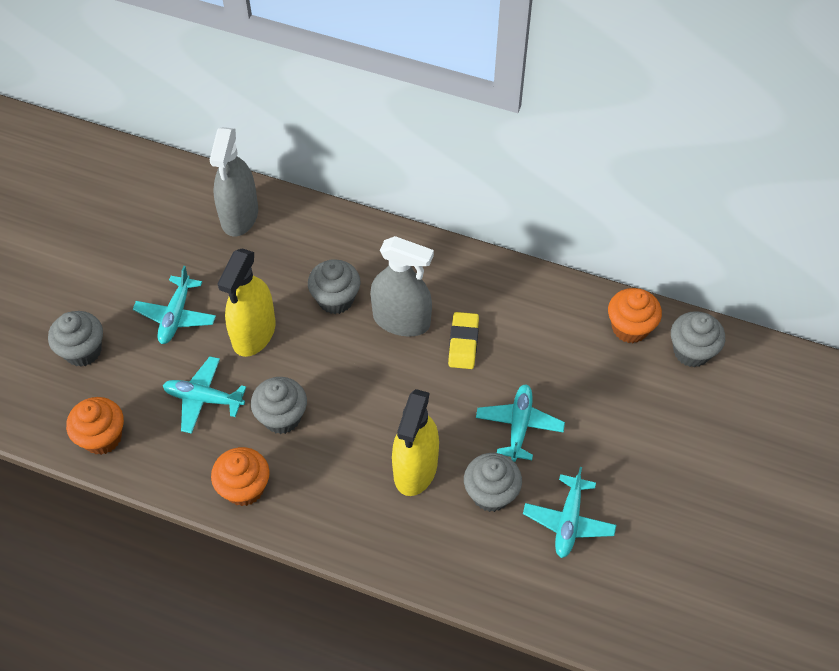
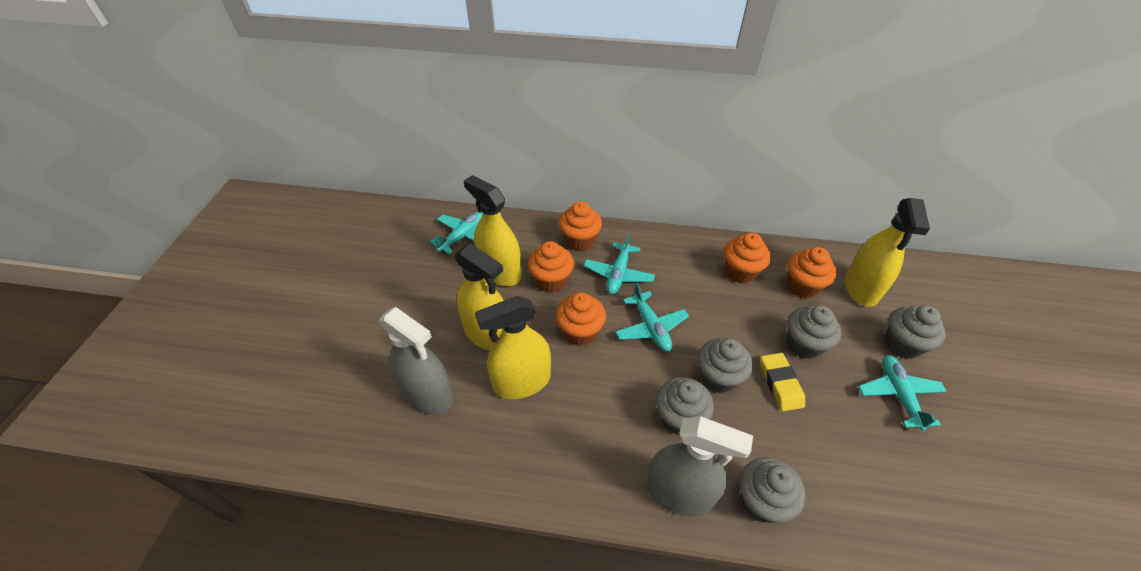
orange cupcake: 3 -> 5
yellow spray bottle: 2 -> 4

